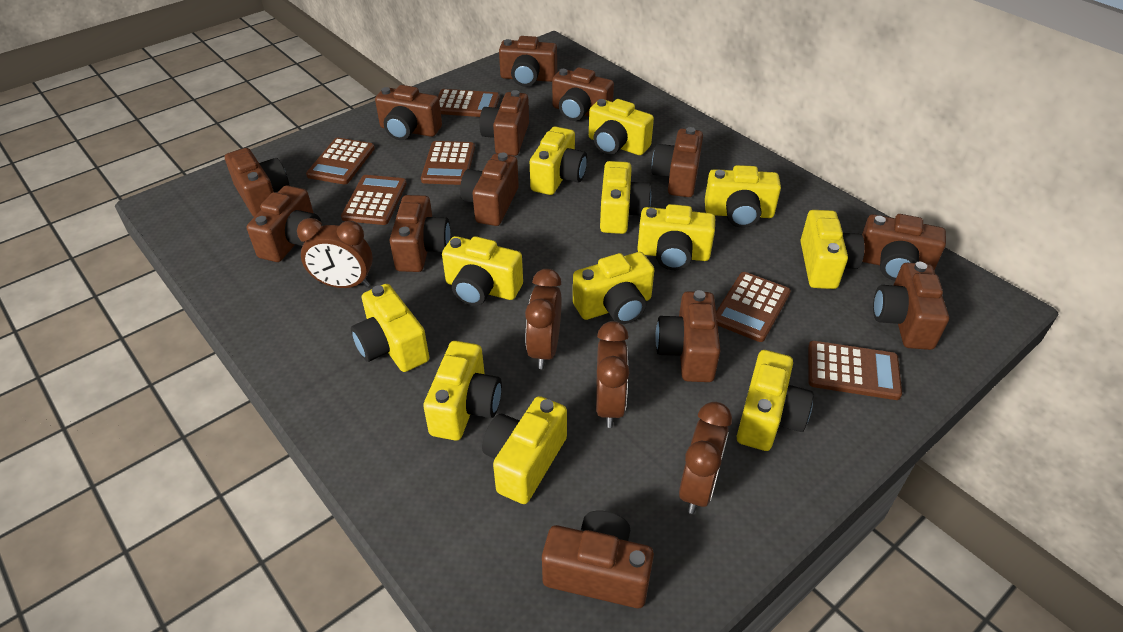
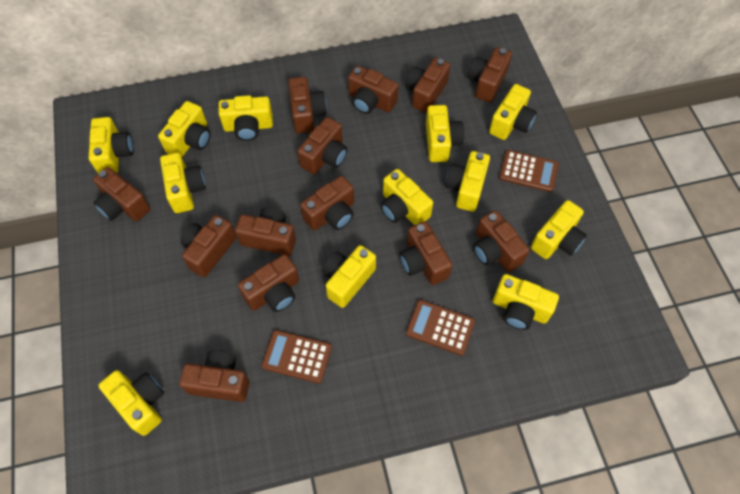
brown calculator: 6 -> 3
brown clock: 4 -> 0

